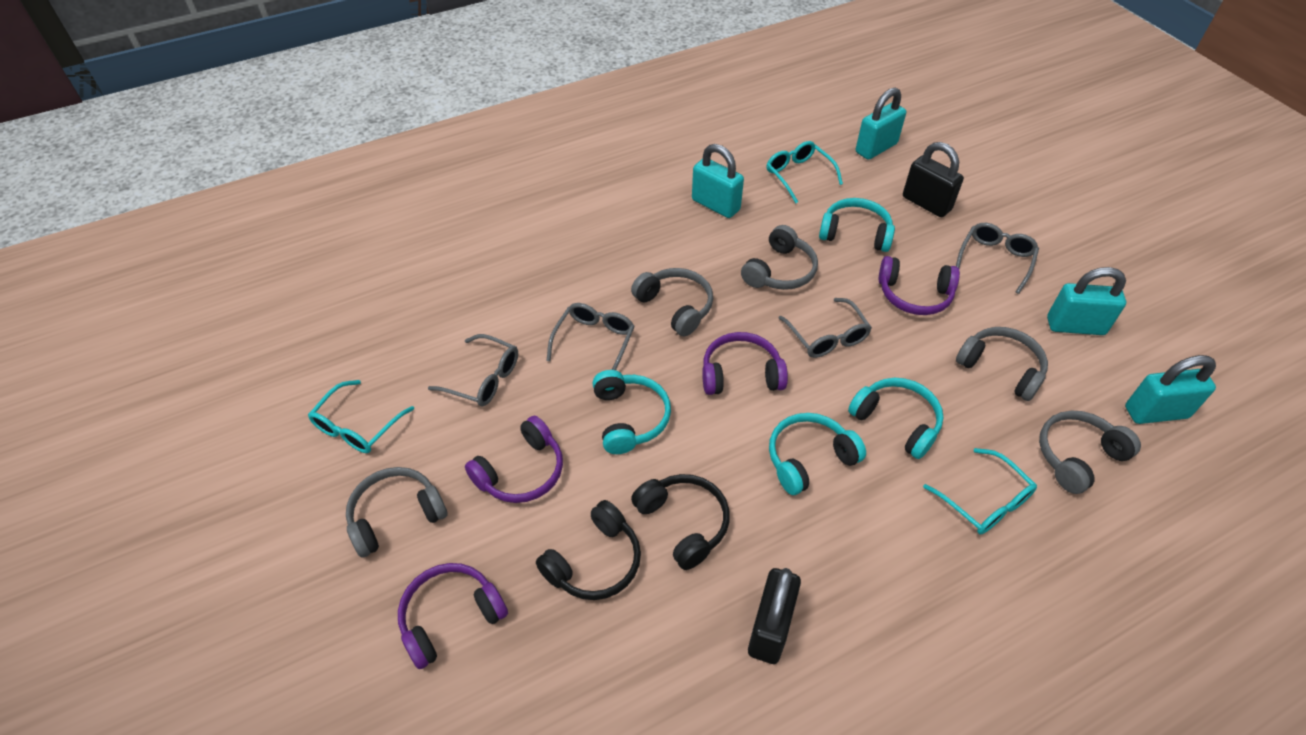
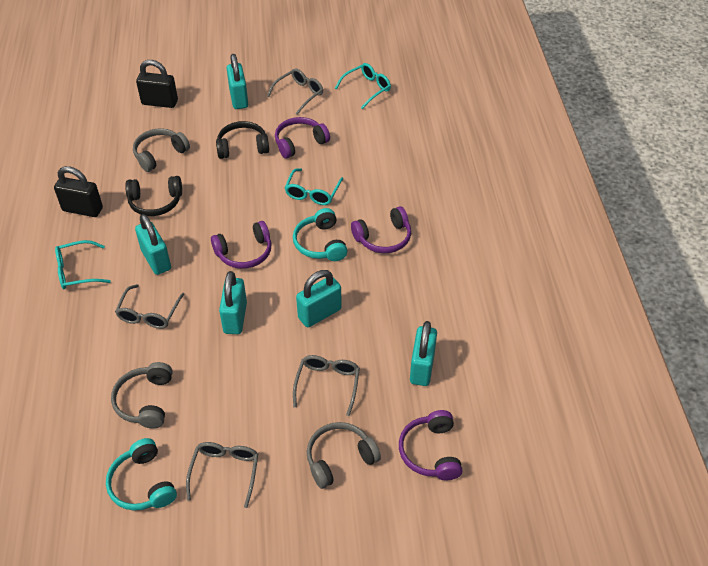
grey headphones: 5 -> 3
turquoise headphones: 4 -> 2
turquoise padlock: 4 -> 5

